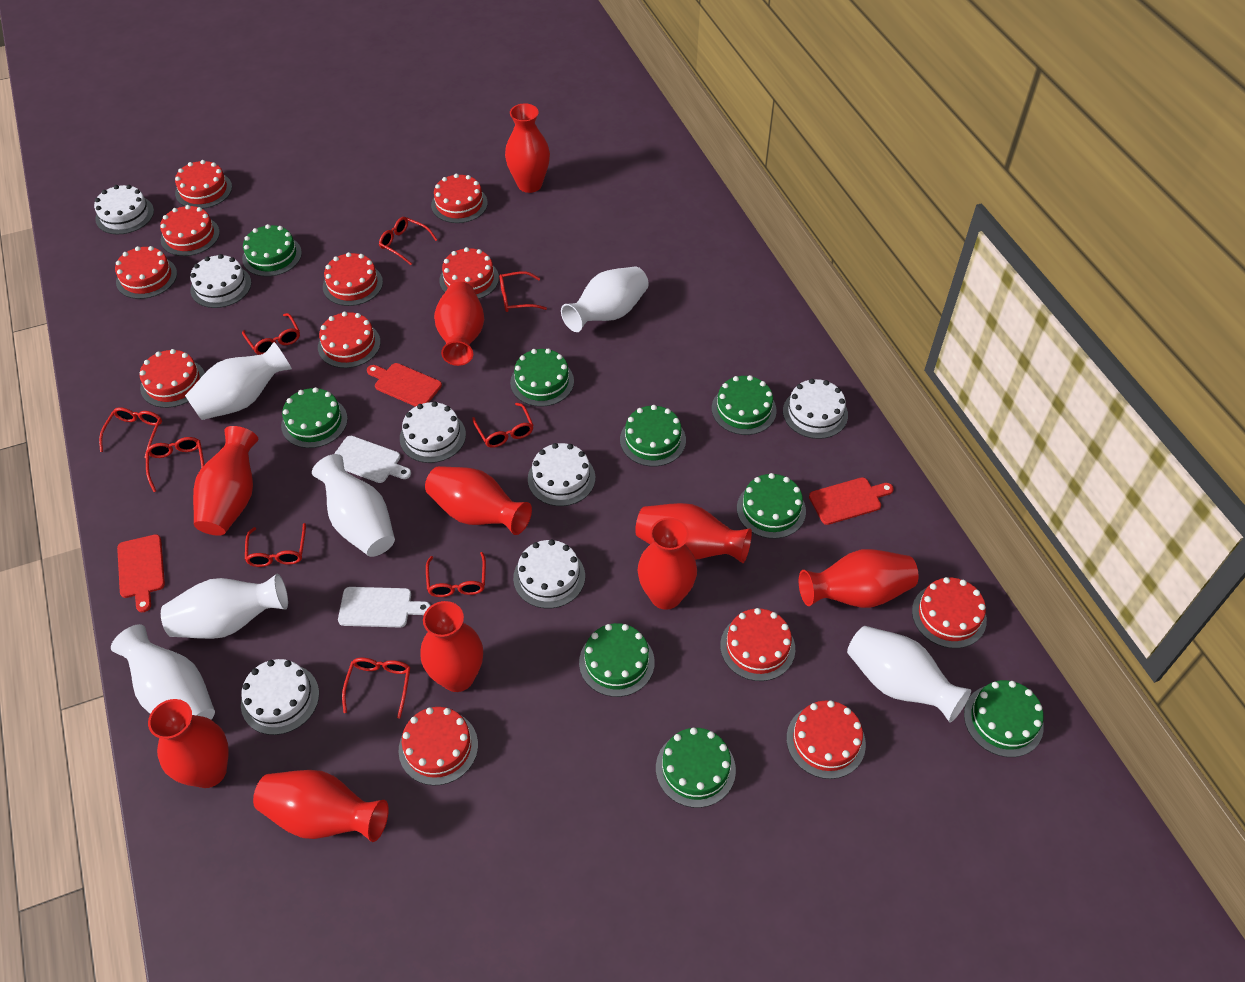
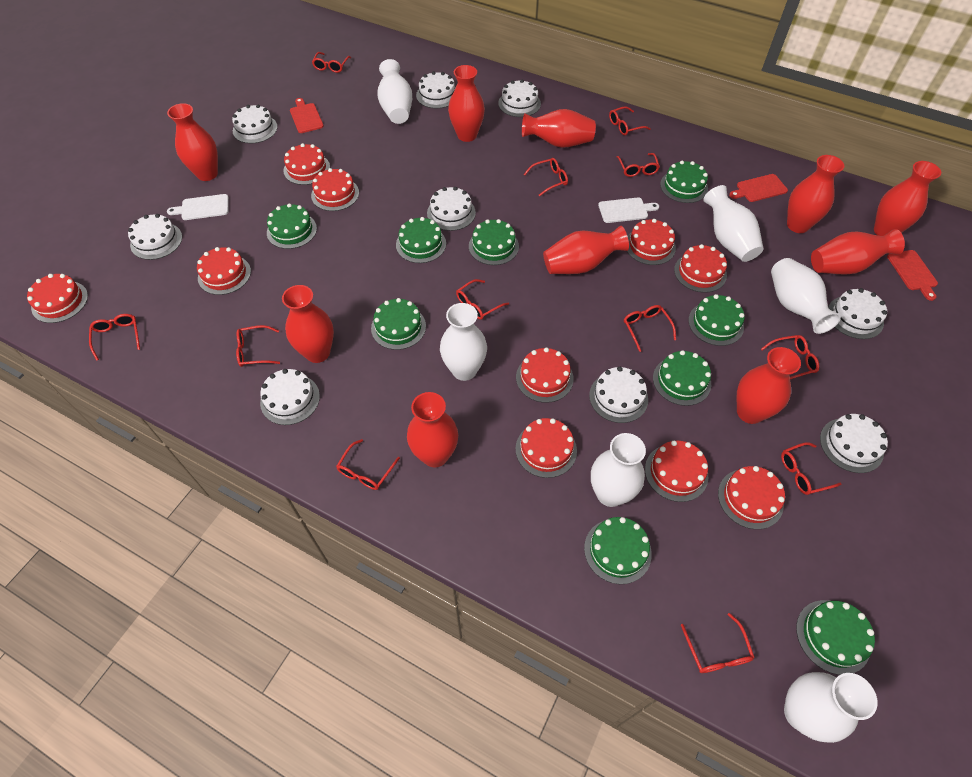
red cake: 12 -> 10
red glasses: 9 -> 12
white cake: 7 -> 9

